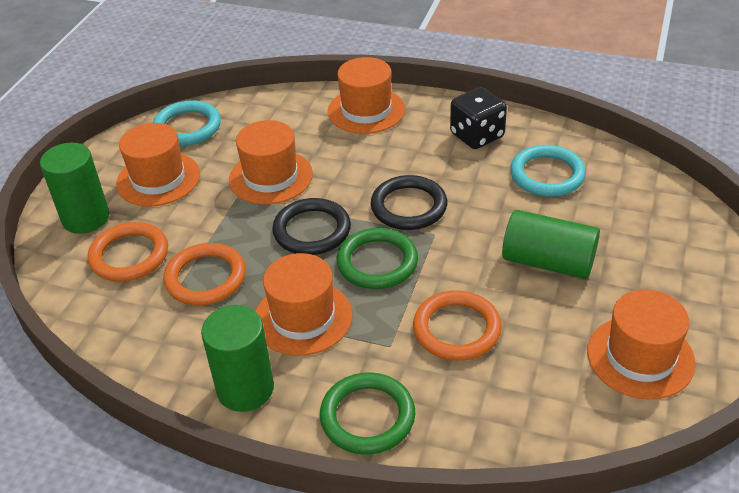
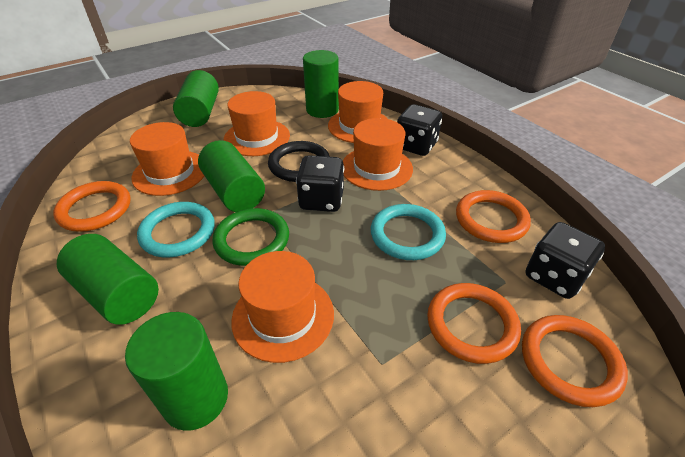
black dice: 1 -> 3
black ring: 2 -> 1
green cylinder: 3 -> 5
green ring: 2 -> 1
orange ring: 3 -> 4

